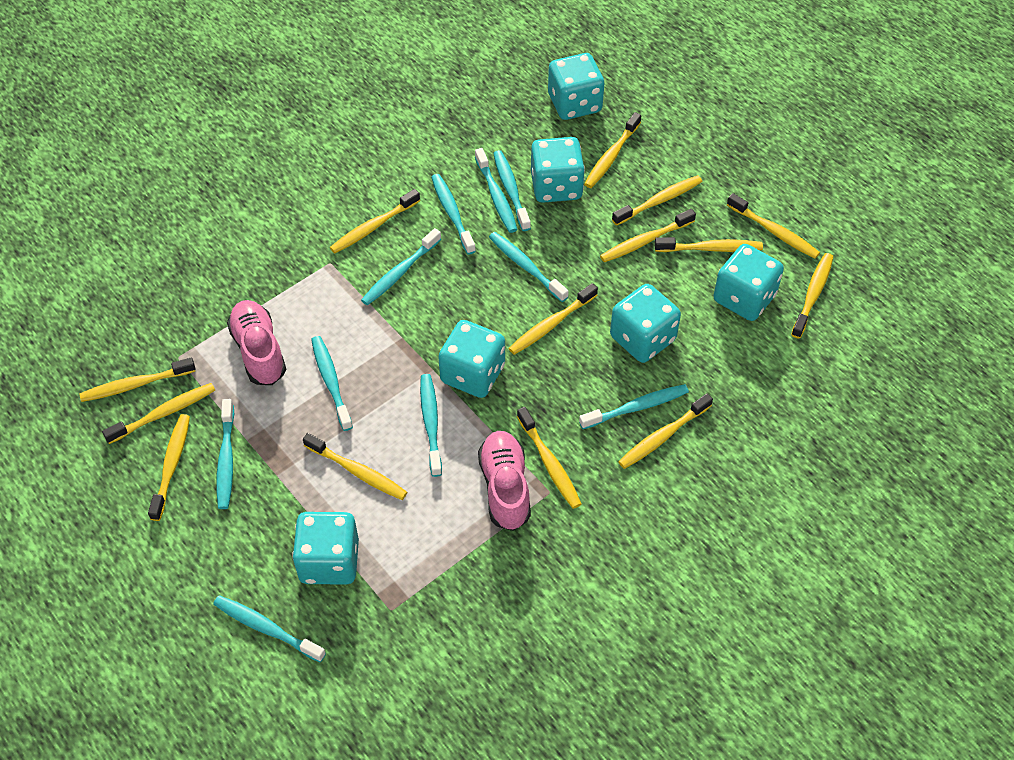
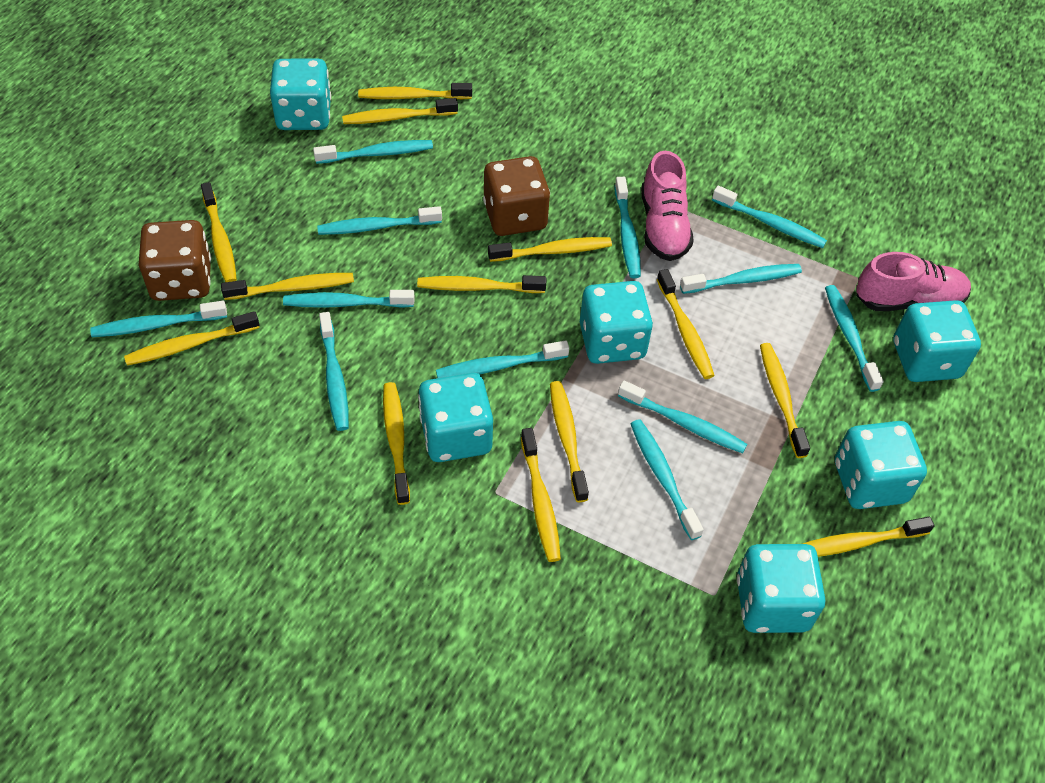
brown dice: 0 -> 2
turquoise toothbrush: 10 -> 12
yellow toothbrush: 14 -> 13

